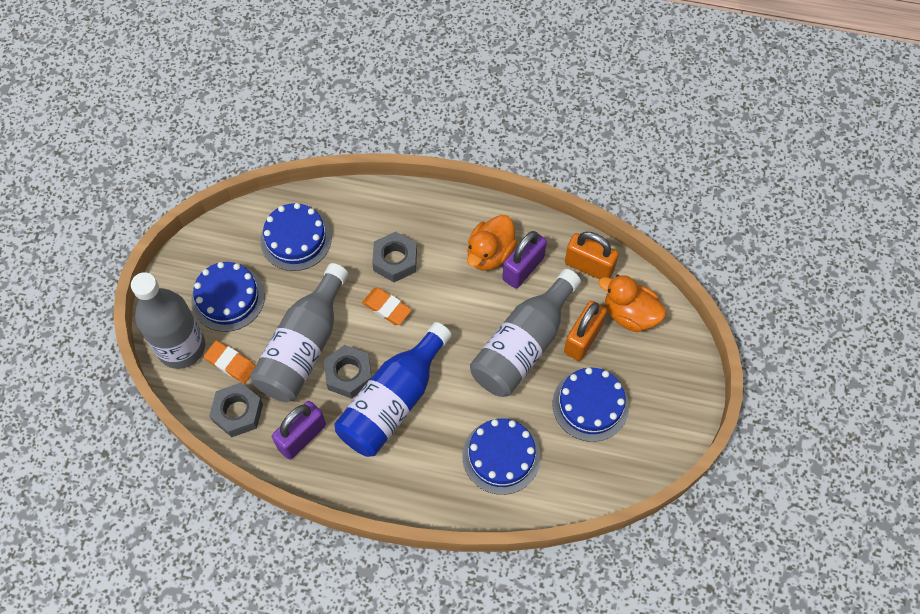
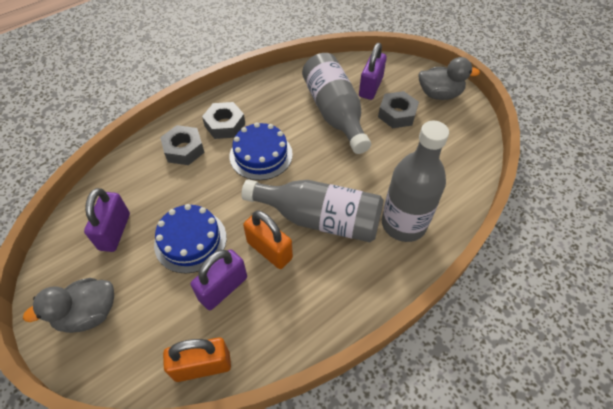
blue bottle: 1 -> 0
blue cake: 4 -> 2
grey duck: 0 -> 2
orange duck: 2 -> 0
orange eraser: 2 -> 0
purple padlock: 2 -> 3

